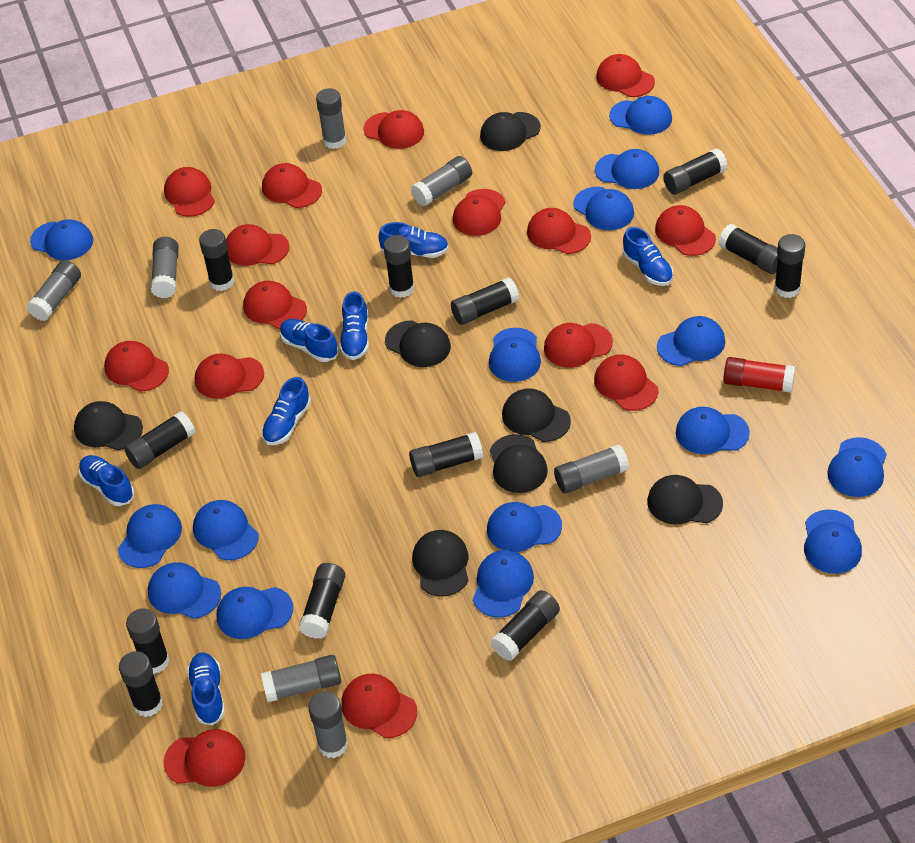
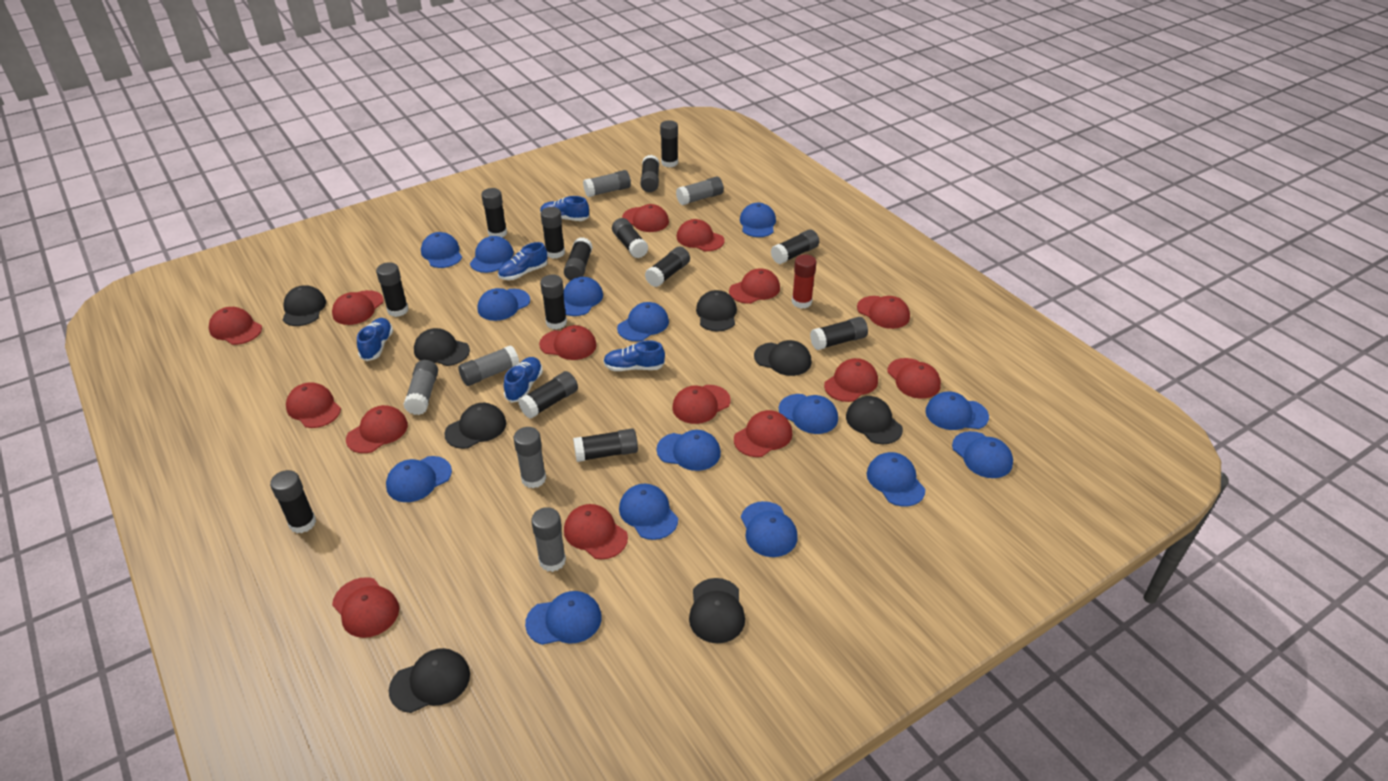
black cap: 7 -> 8
black glue stick: 12 -> 14
blue shoe: 7 -> 5
grey glue stick: 7 -> 6

